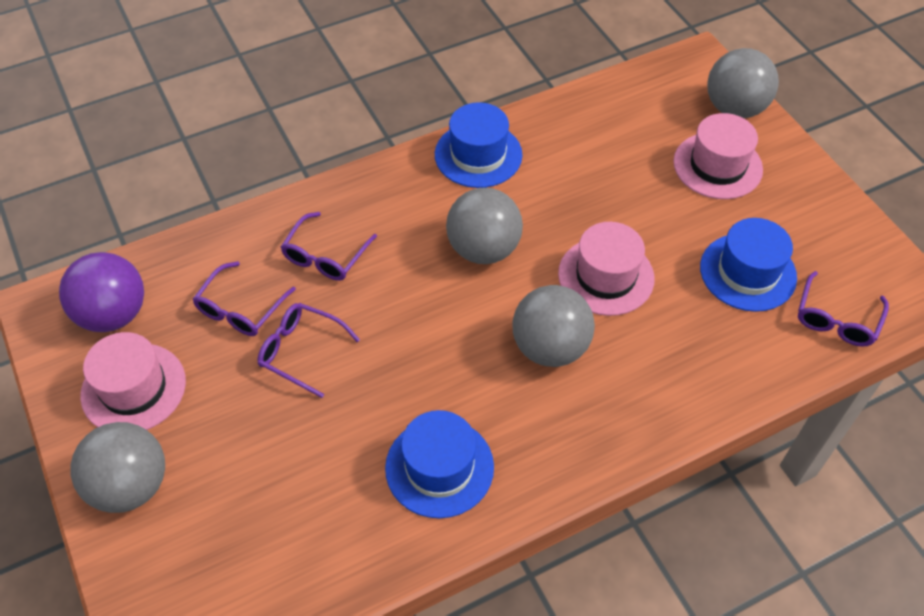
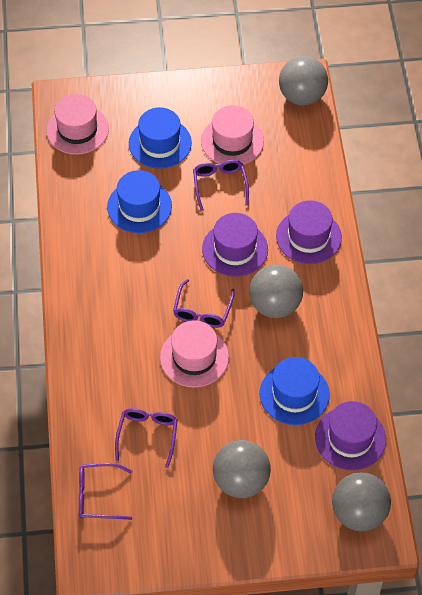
purple ball: 1 -> 0
purple hat: 0 -> 3

